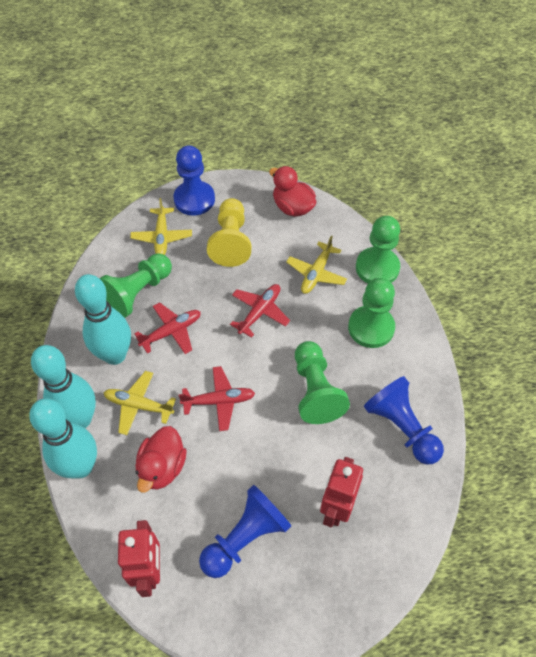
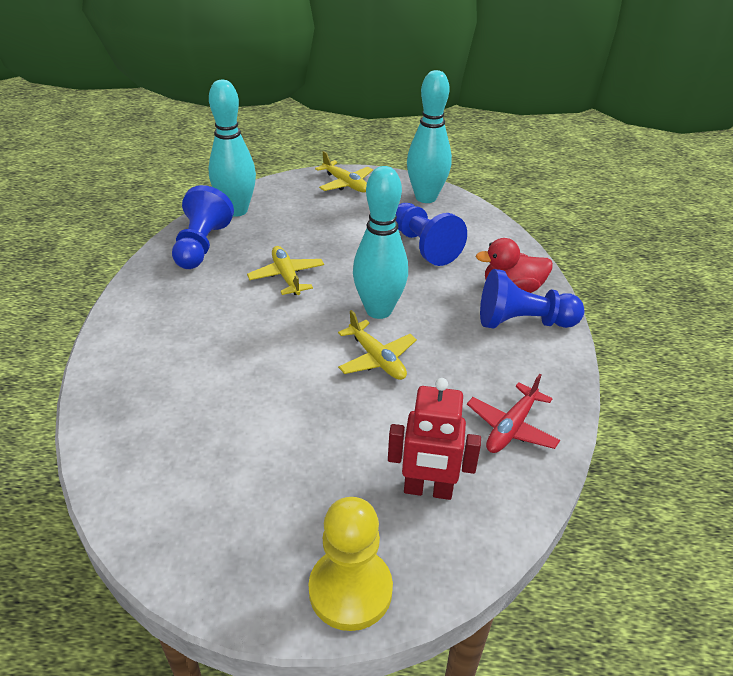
green pawn: 4 -> 0
red duck: 2 -> 1
red plane: 3 -> 1
red robot: 2 -> 1

